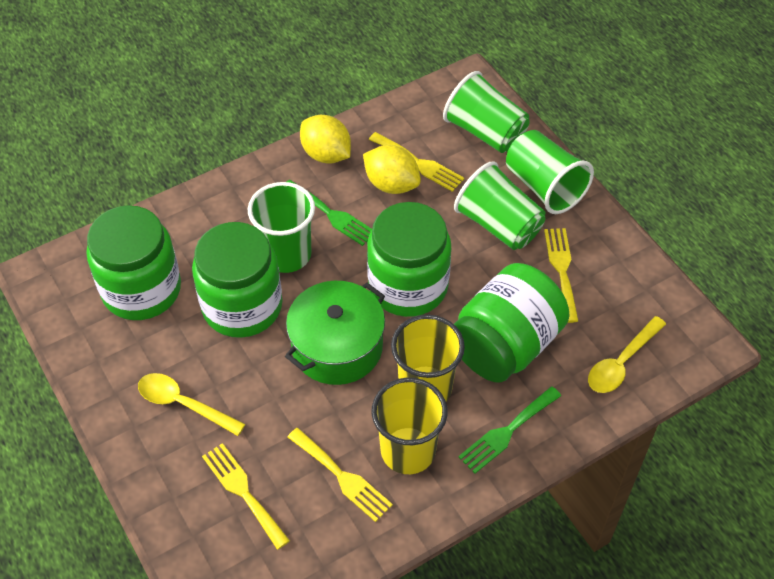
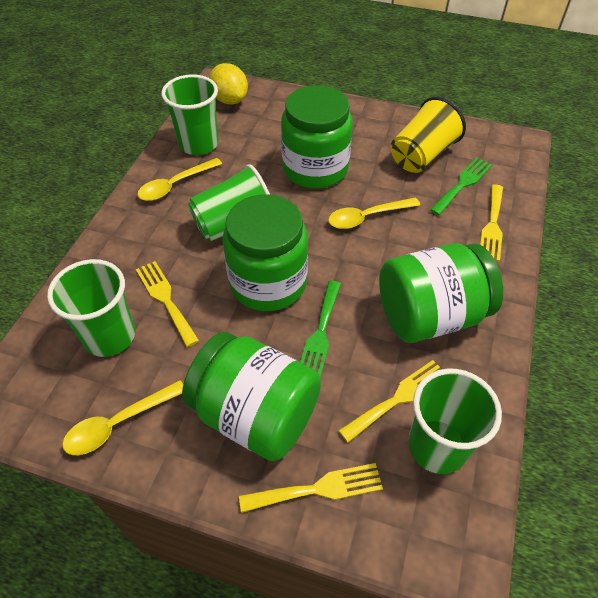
green pot: 1 -> 0
yellow cup: 2 -> 1
yellow lemon: 2 -> 1
yellow spoon: 2 -> 3

